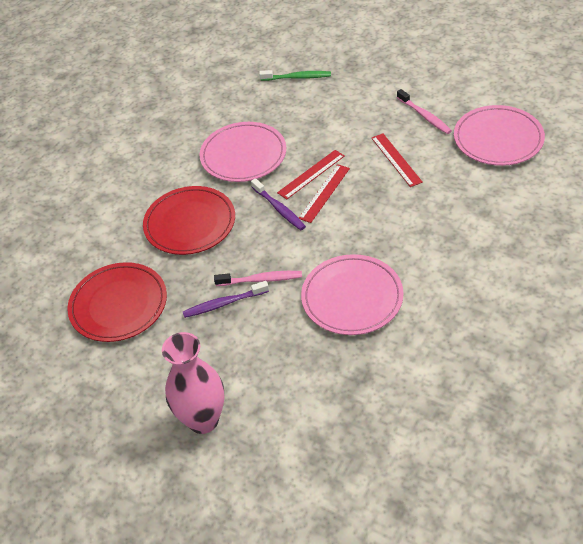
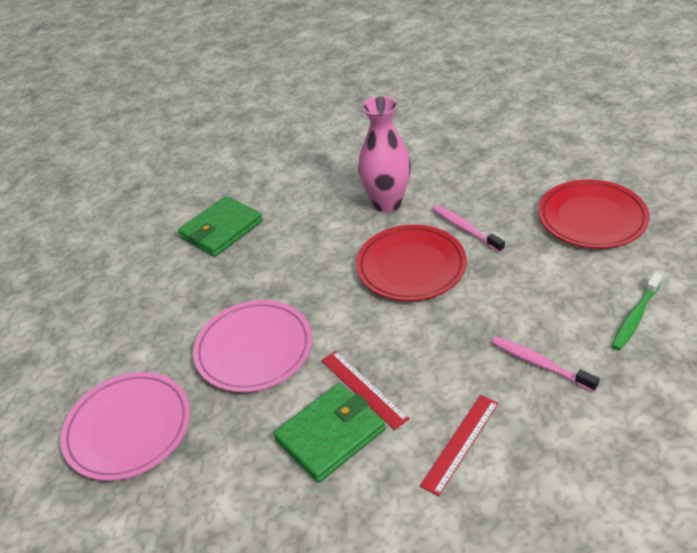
green wallet: 0 -> 2
pink plate: 3 -> 2
purple toothbrush: 2 -> 0
red ruler: 3 -> 2

